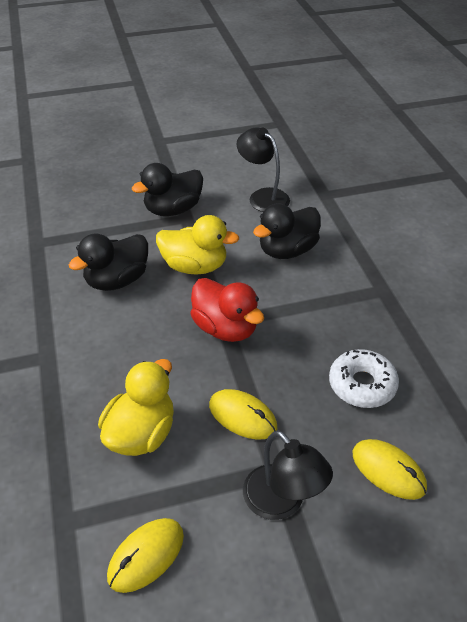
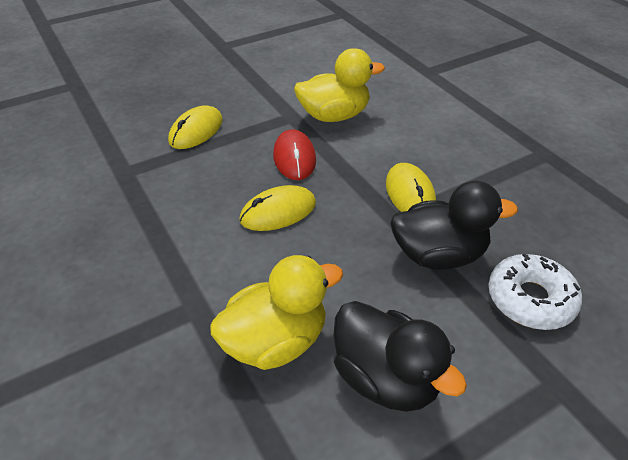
black duck: 3 -> 2
black lamp: 2 -> 0
red duck: 1 -> 0
red mouse: 0 -> 1

